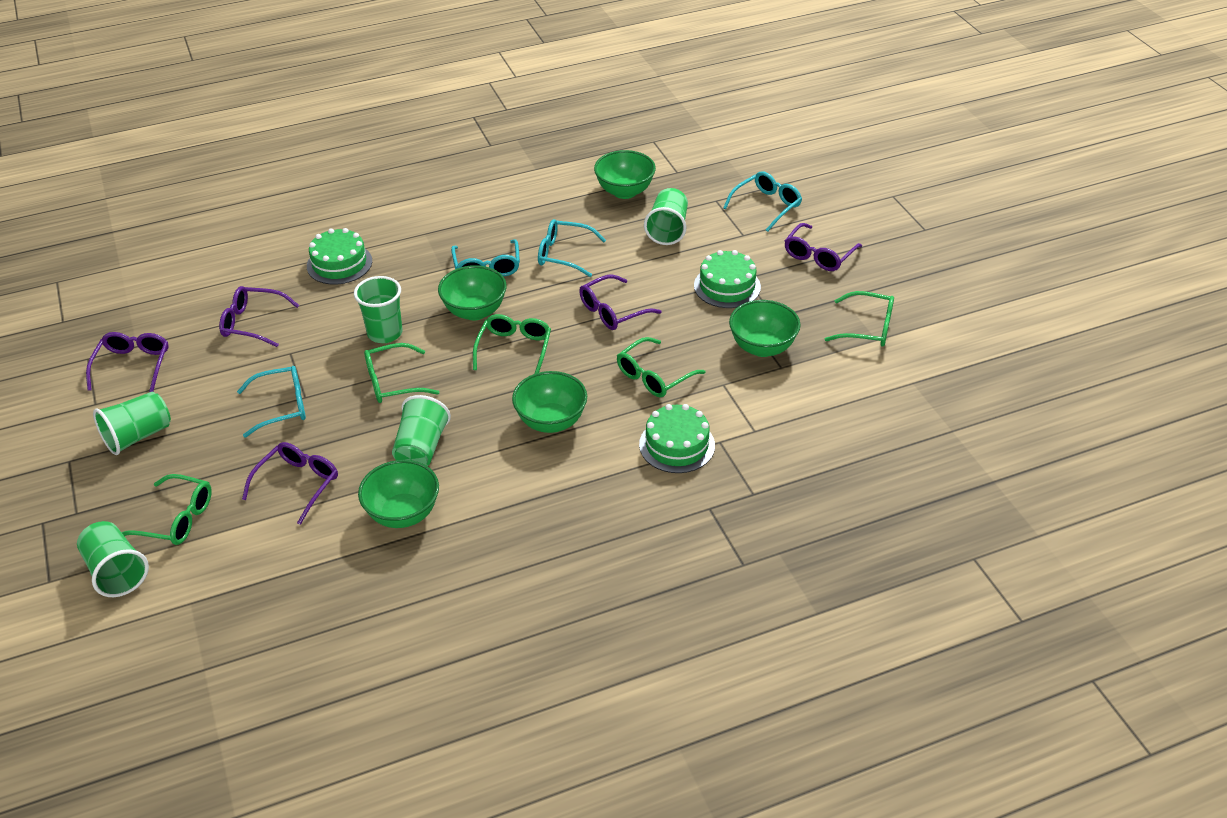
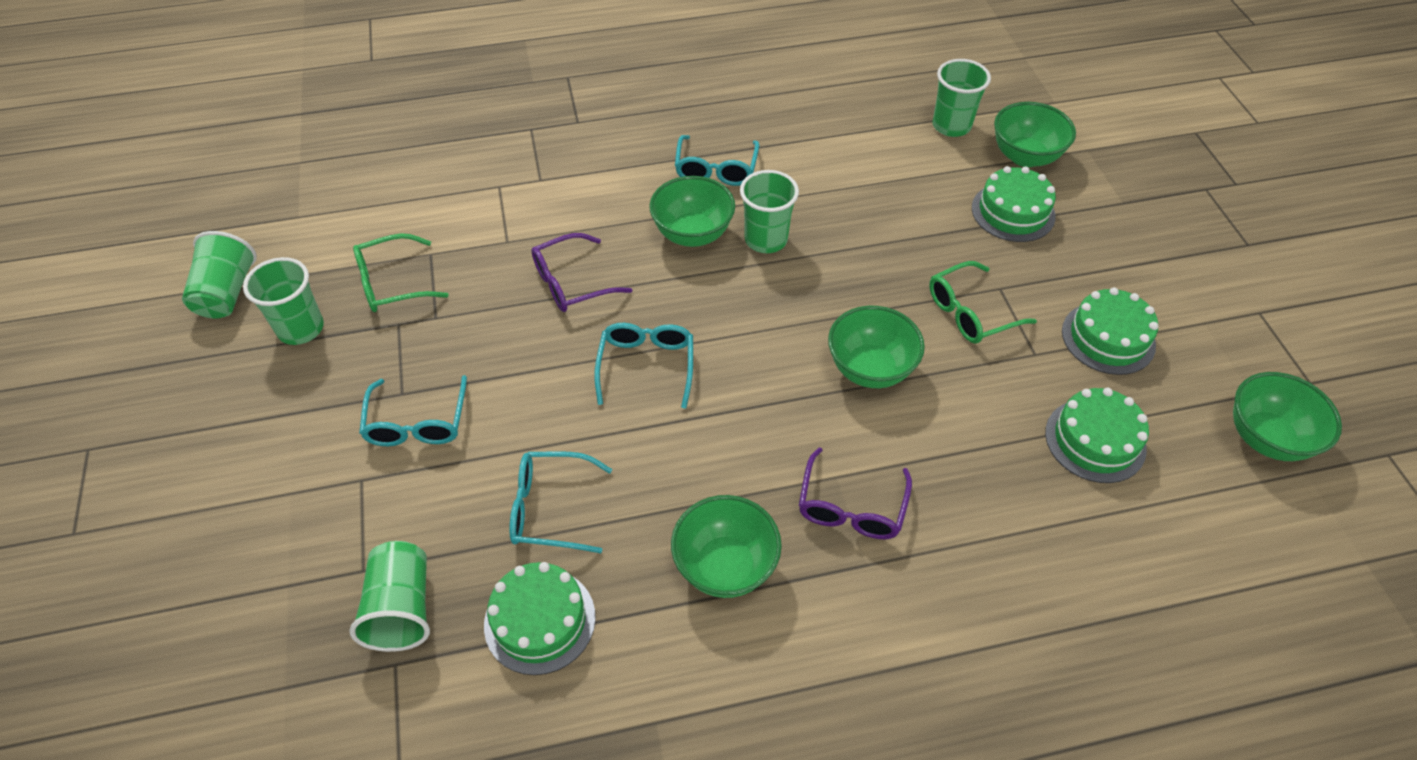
green cake: 3 -> 4
green glasses: 5 -> 2
purple glasses: 5 -> 2

